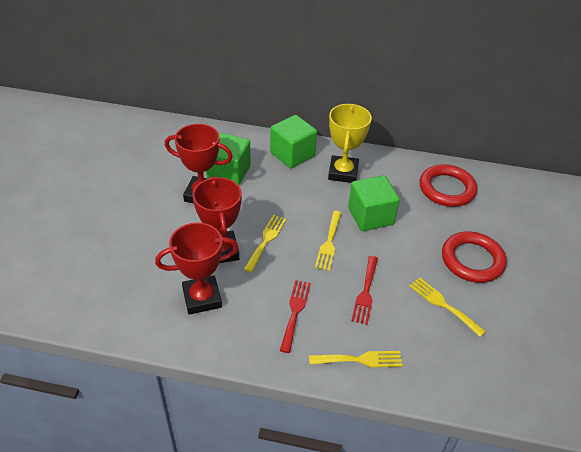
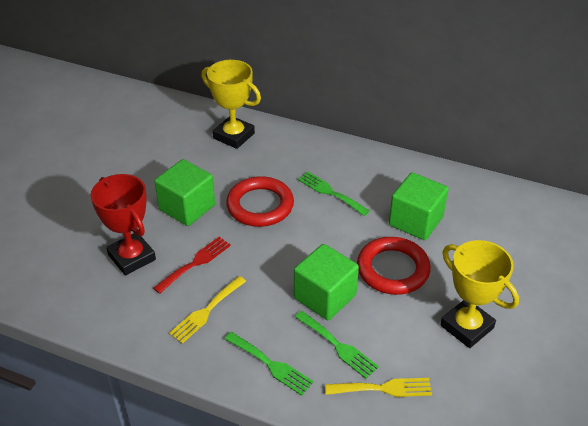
green fork: 0 -> 3
red fork: 2 -> 1
red trophy: 3 -> 1
yellow fork: 4 -> 2
yellow trophy: 1 -> 2

